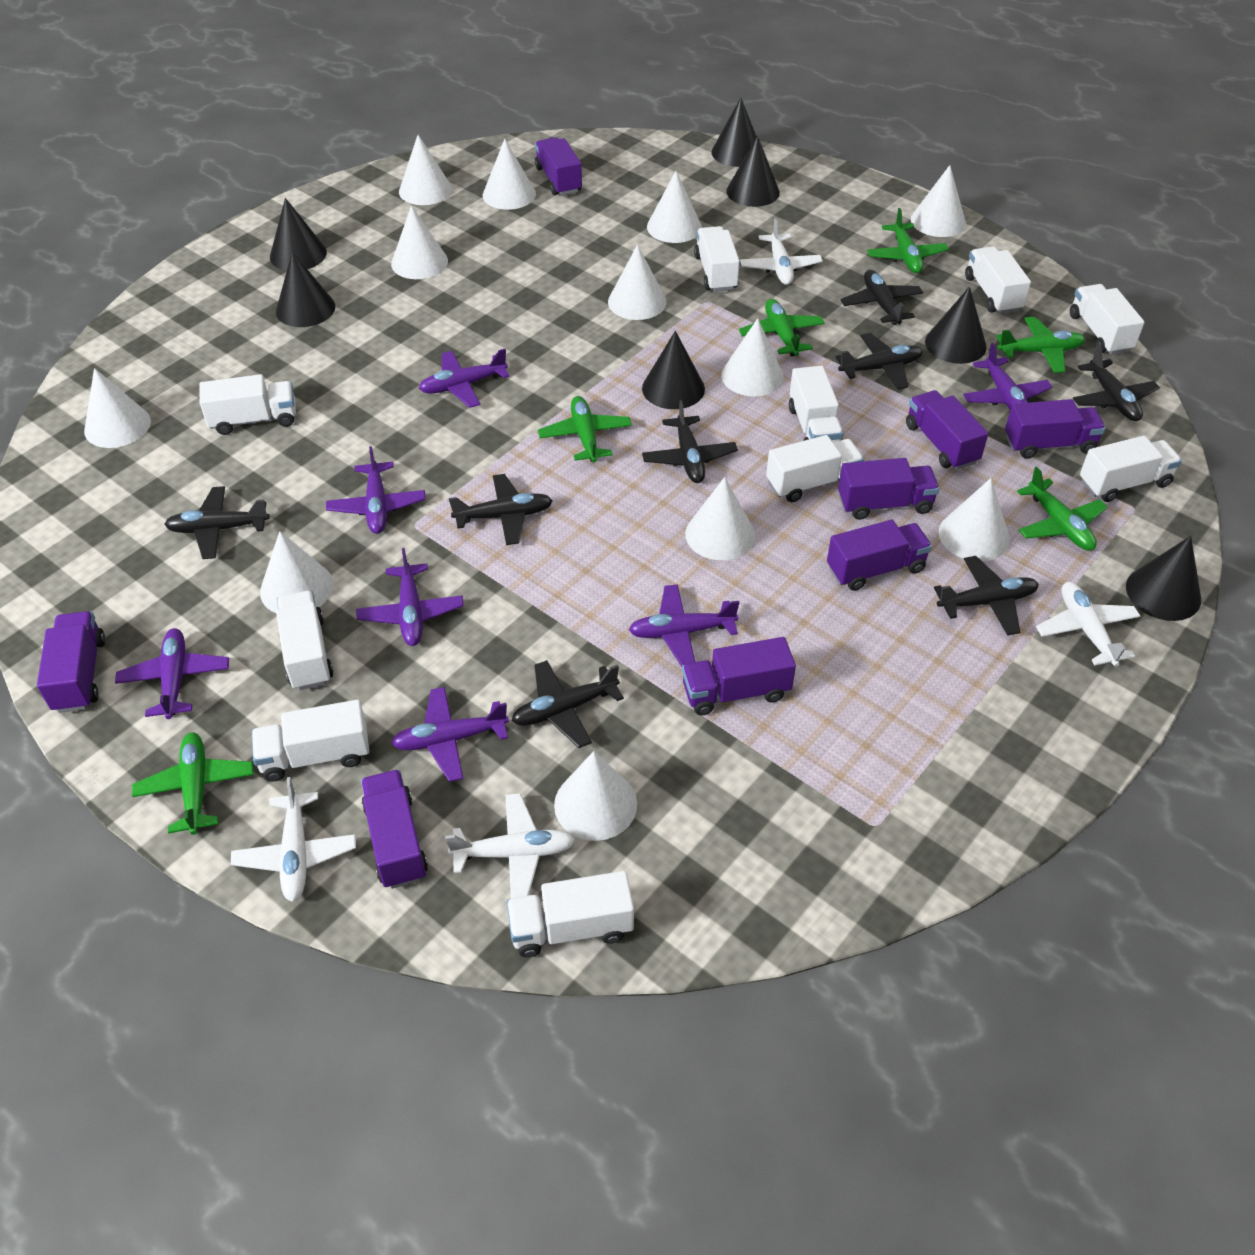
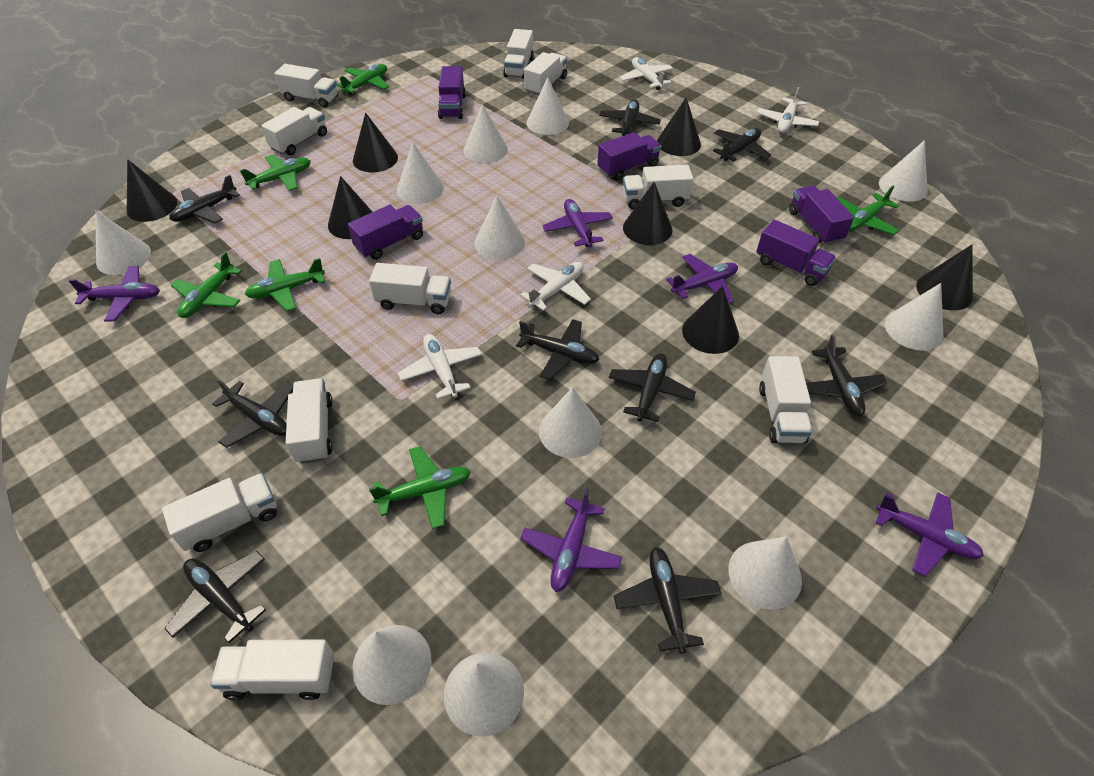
black plane: 8 -> 9
purple plane: 7 -> 5
purple truck: 8 -> 5
white cone: 12 -> 11

